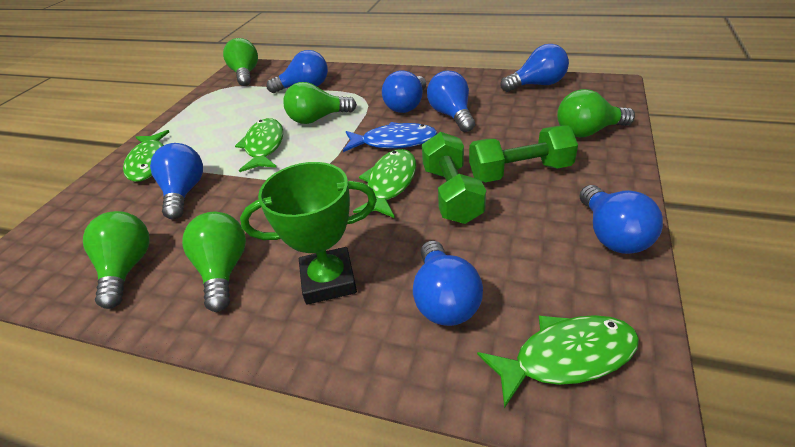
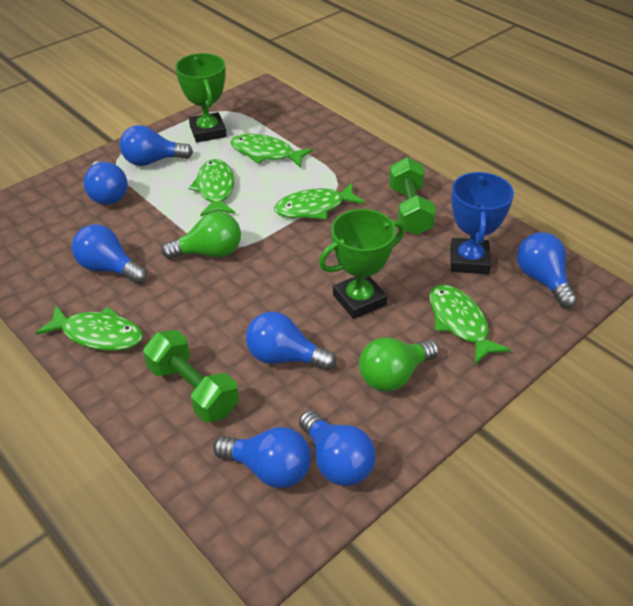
blue fish: 1 -> 0
blue trophy: 0 -> 1
green fish: 4 -> 5
green light bulb: 5 -> 2
green trophy: 1 -> 2

